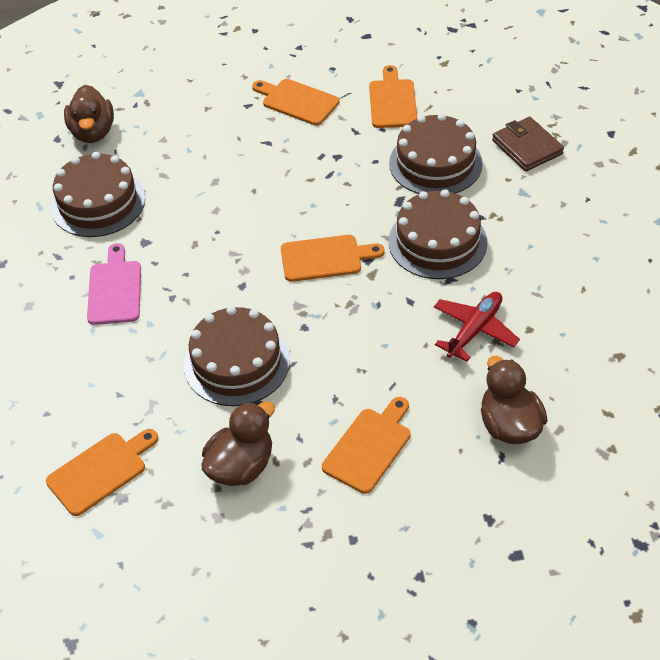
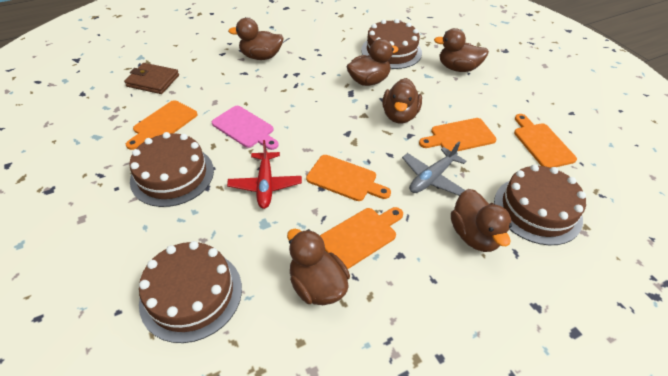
brown duck: 3 -> 6
grey plane: 0 -> 1

